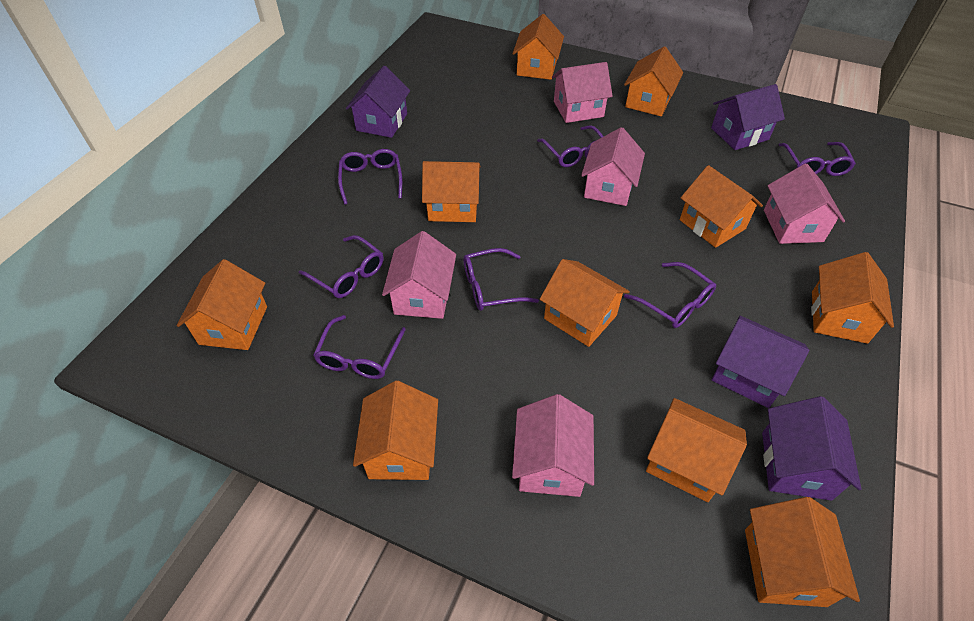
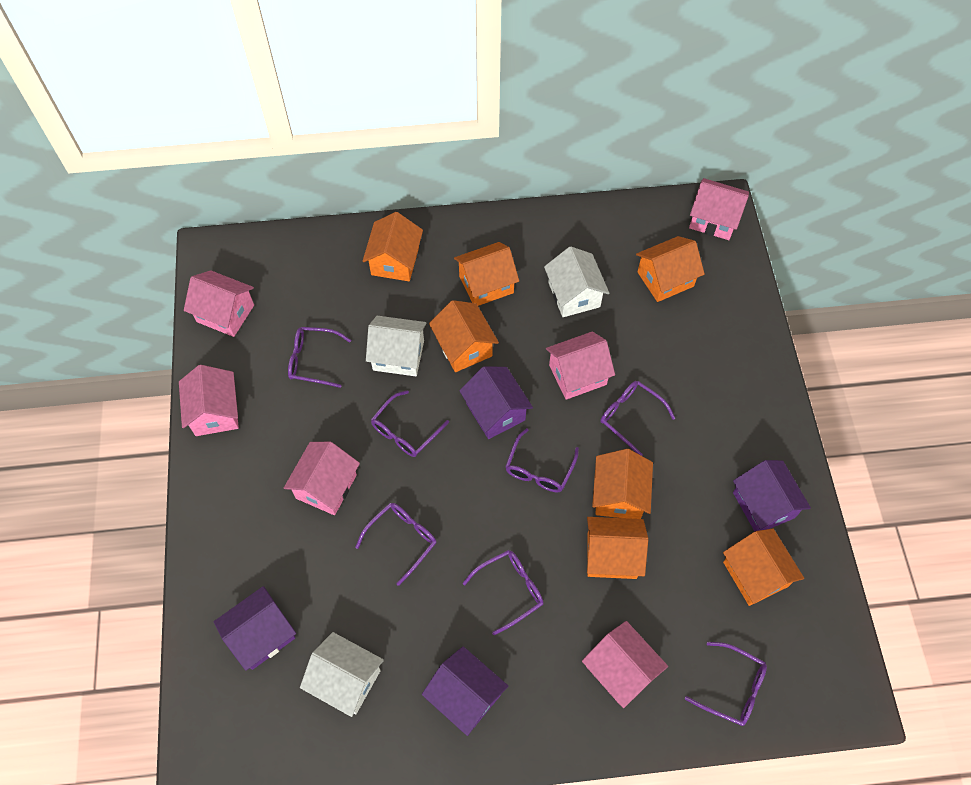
orange house: 10 -> 7
pink house: 5 -> 6
white house: 0 -> 3

